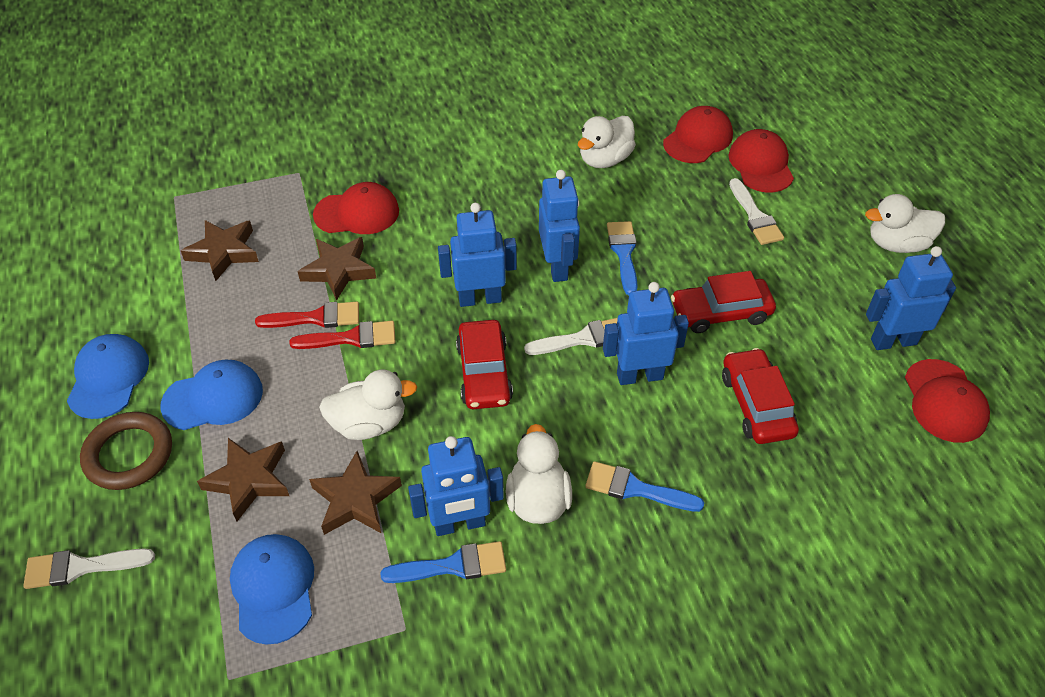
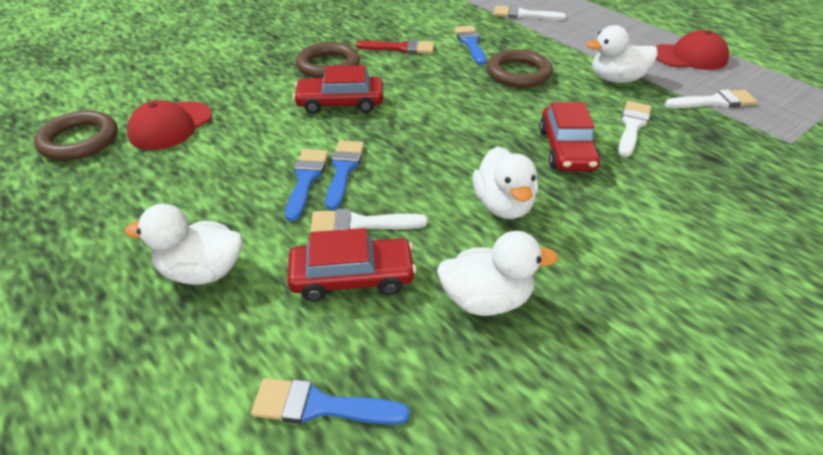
blue brush: 3 -> 4
blue cap: 3 -> 0
blue robot: 5 -> 0
brown ring: 1 -> 3
brown star: 4 -> 0
red brush: 2 -> 1
red cap: 4 -> 2
white brush: 3 -> 4

